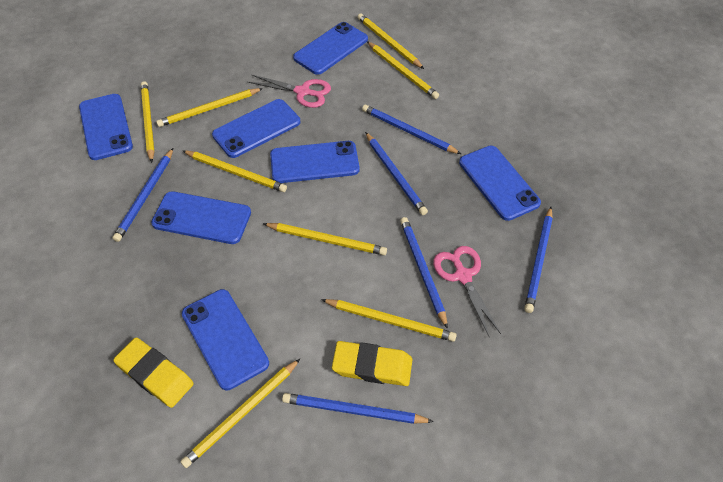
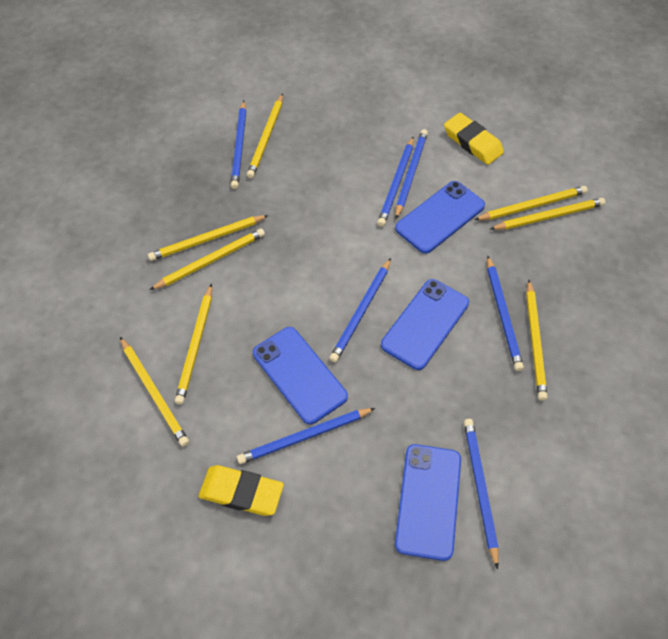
blue pencil: 6 -> 7
blue phone: 7 -> 4
pink scissors: 2 -> 0

